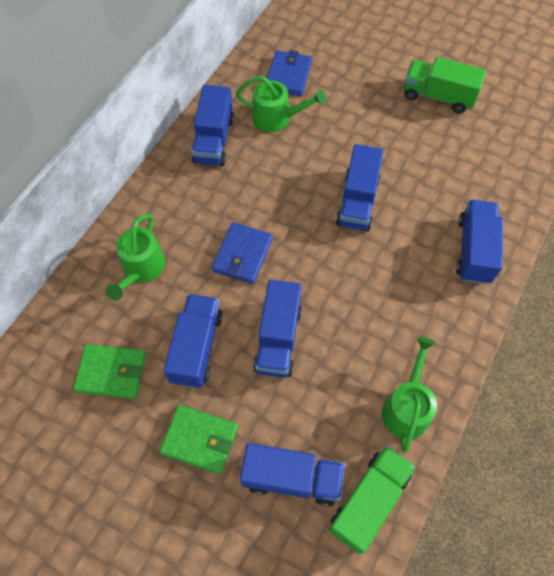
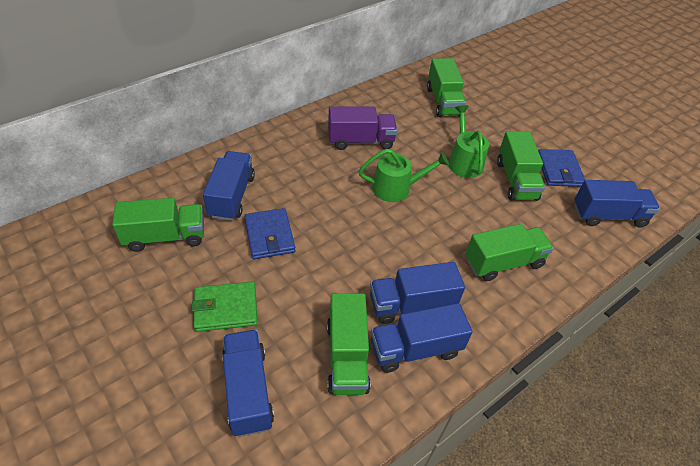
blue truck: 6 -> 5
green truck: 2 -> 5
green wallet: 2 -> 1
green watering can: 3 -> 2
purple truck: 0 -> 1

